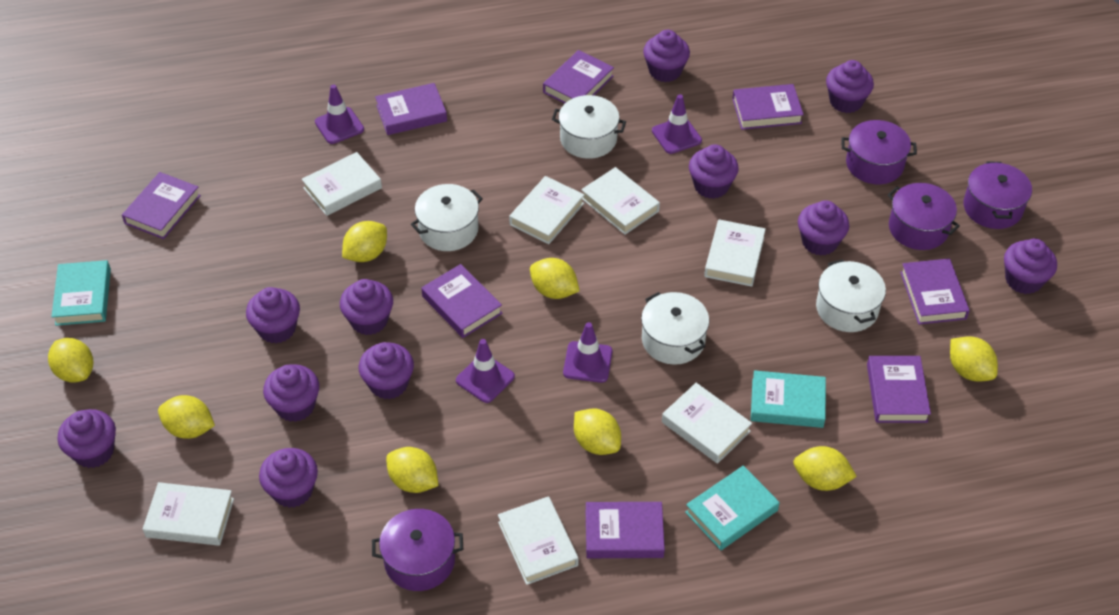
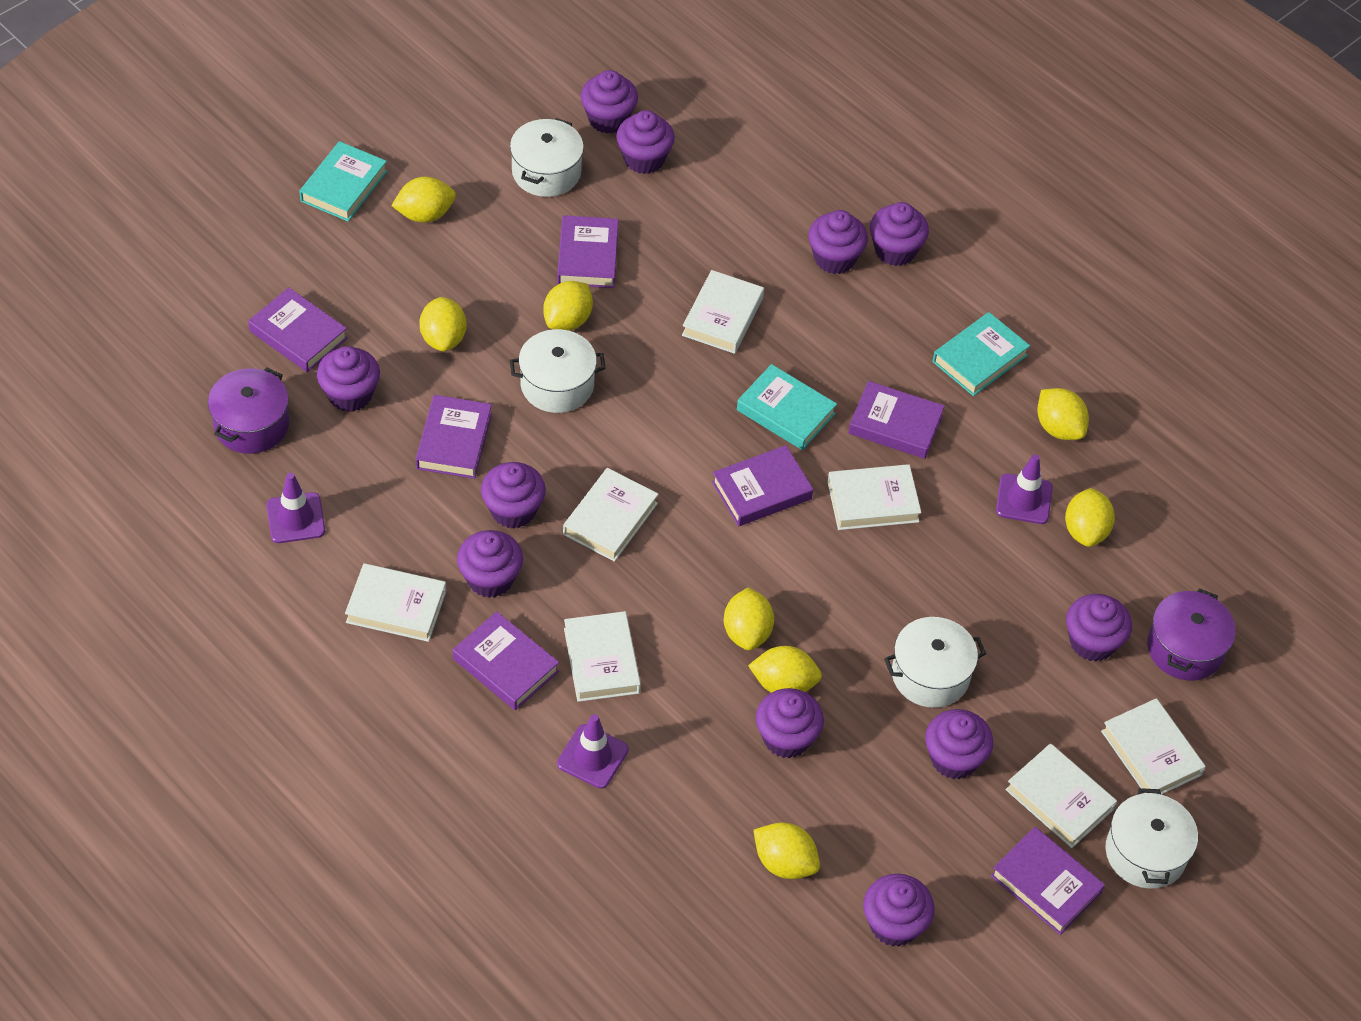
purple book: 8 -> 7
purple pot: 4 -> 2
purple traffic cone: 4 -> 3

